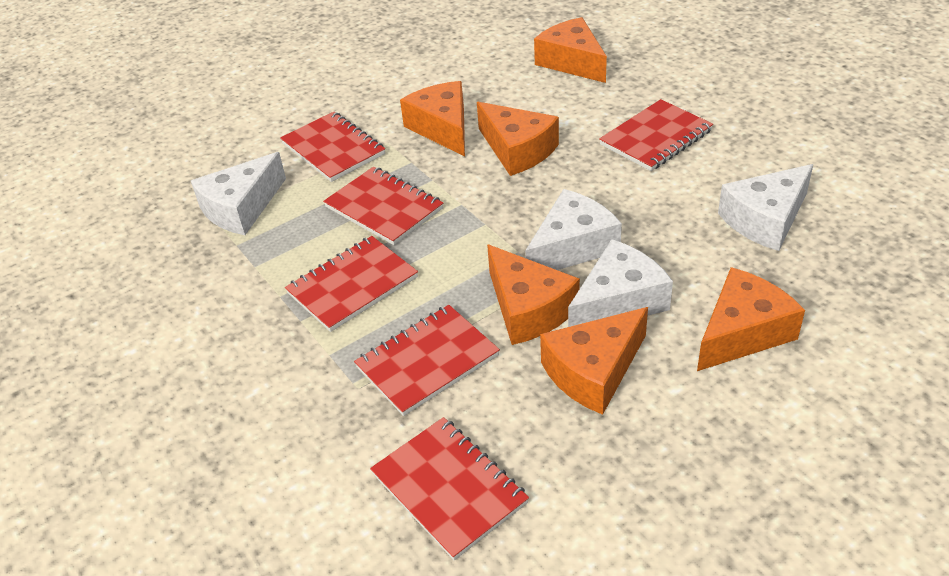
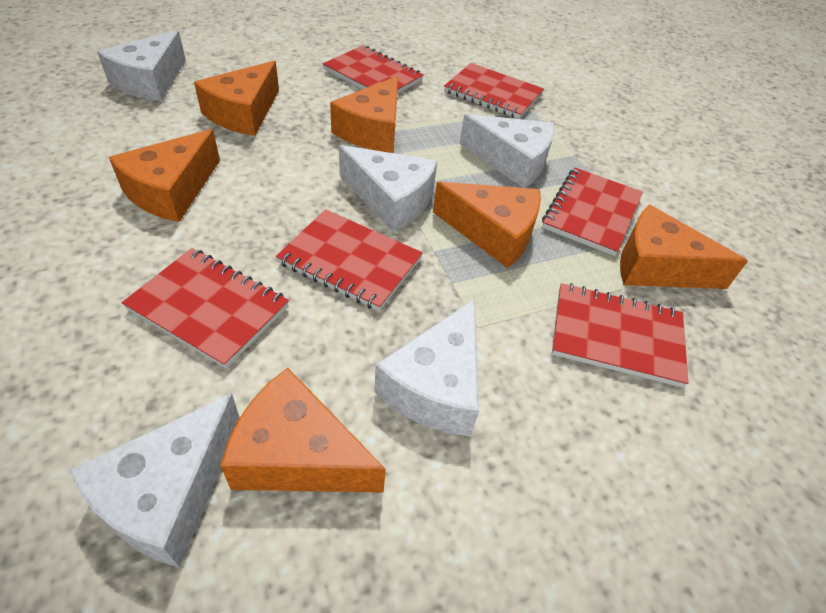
white cheese: 4 -> 5

